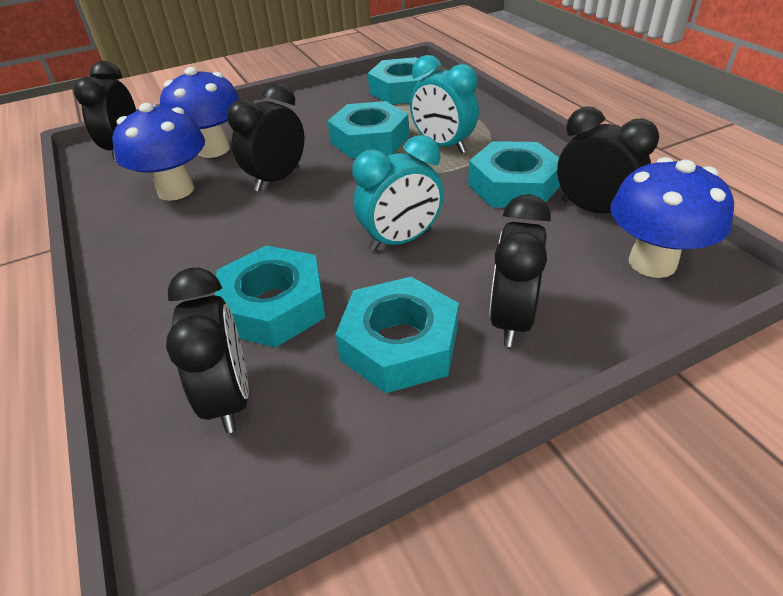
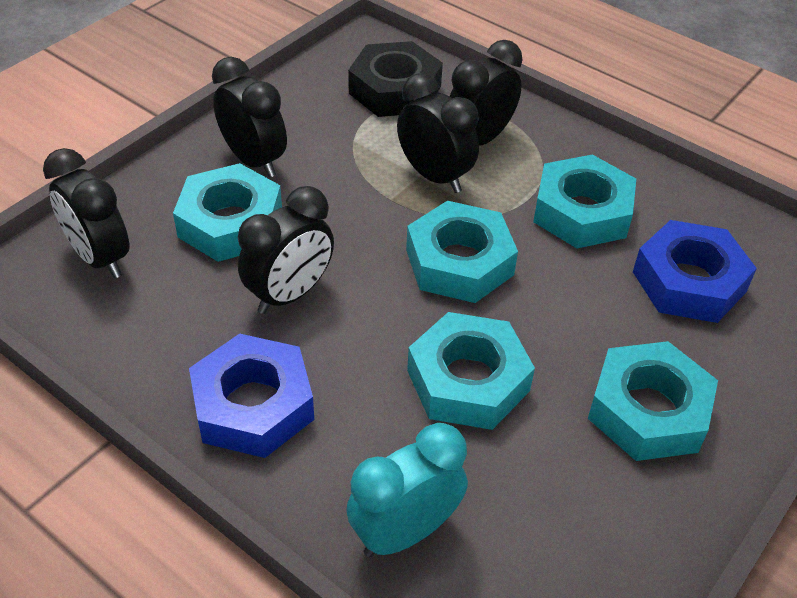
black nut: 0 -> 1
blue mushroom: 3 -> 0
blue nut: 0 -> 2
turquoise clock: 2 -> 1

